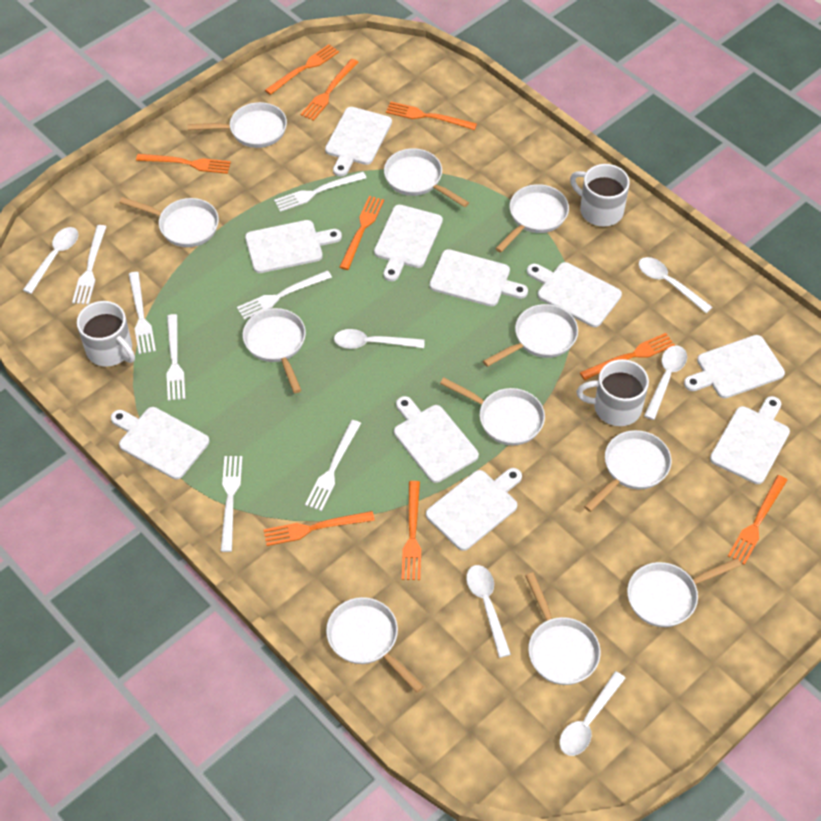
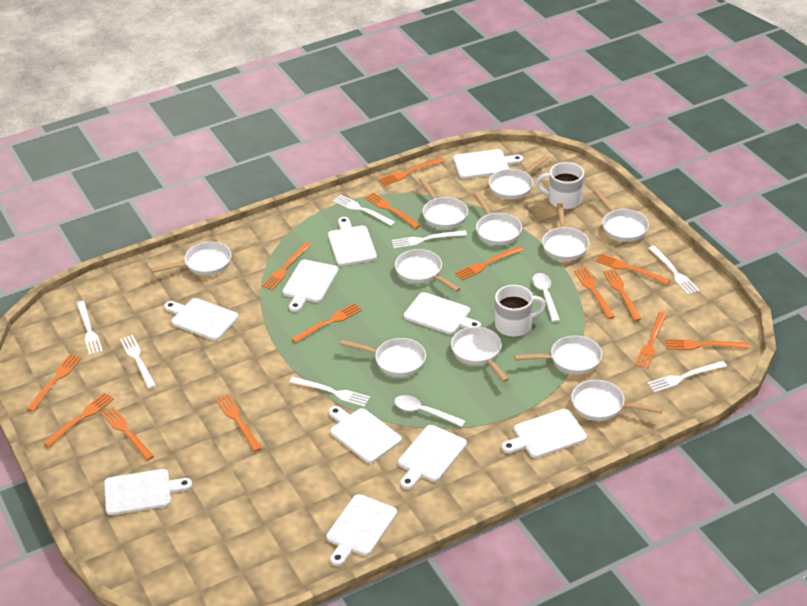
orange fork: 9 -> 14
white mug: 3 -> 2
white spoon: 6 -> 2

